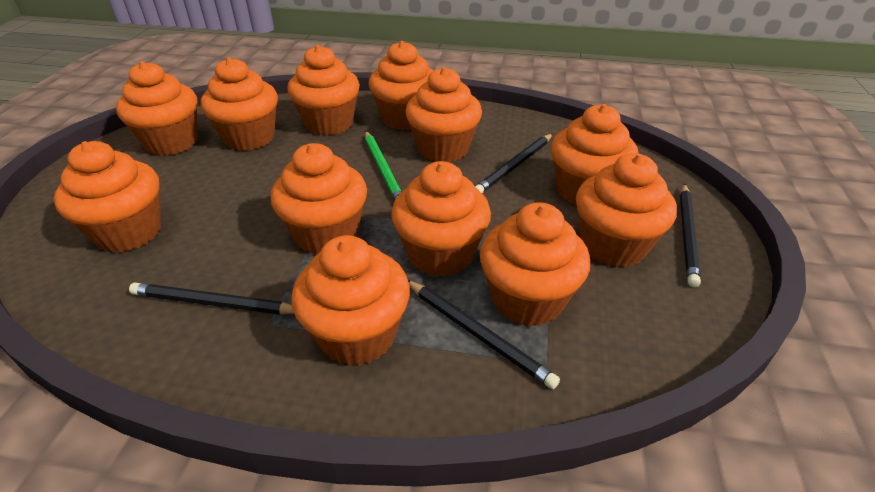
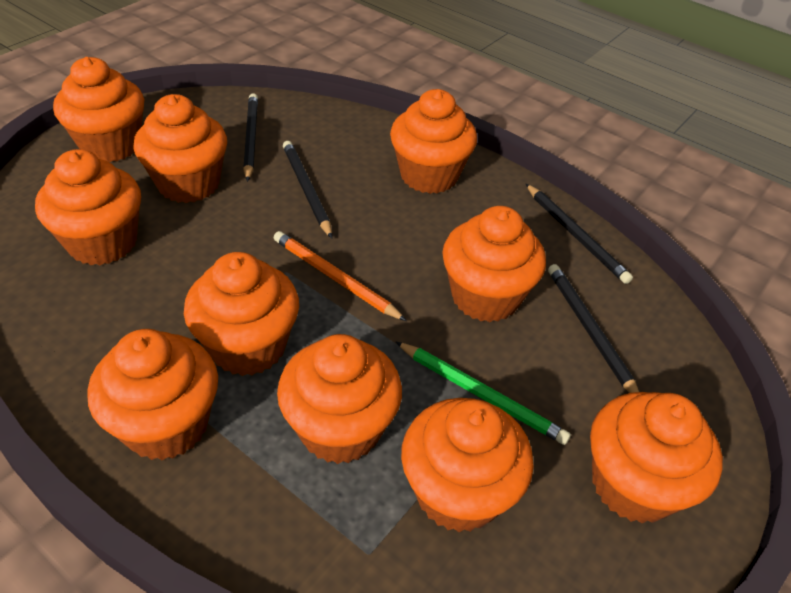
orange cupcake: 12 -> 10
orange pencil: 0 -> 1

